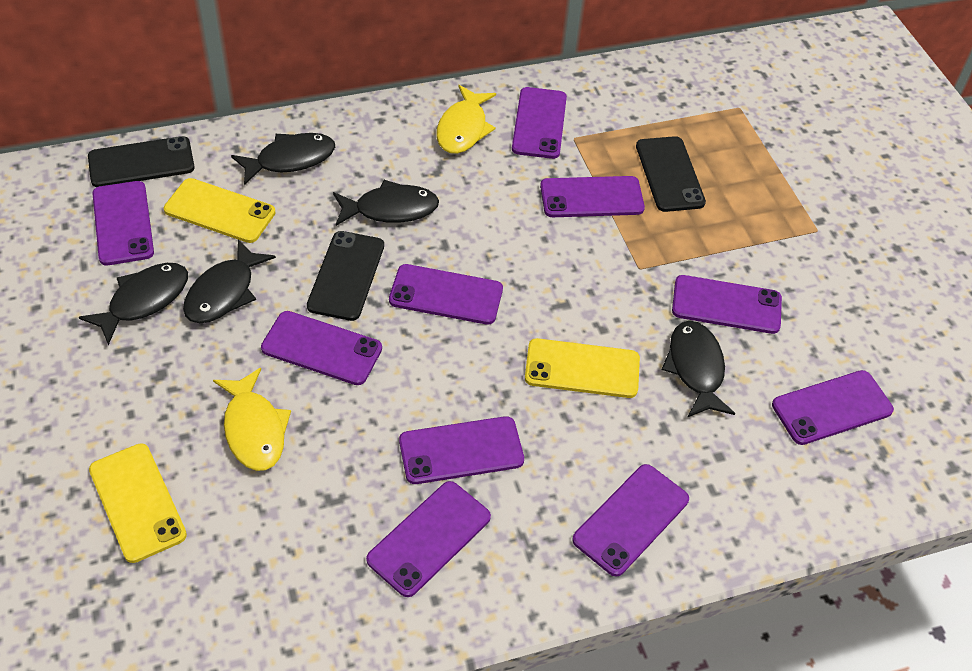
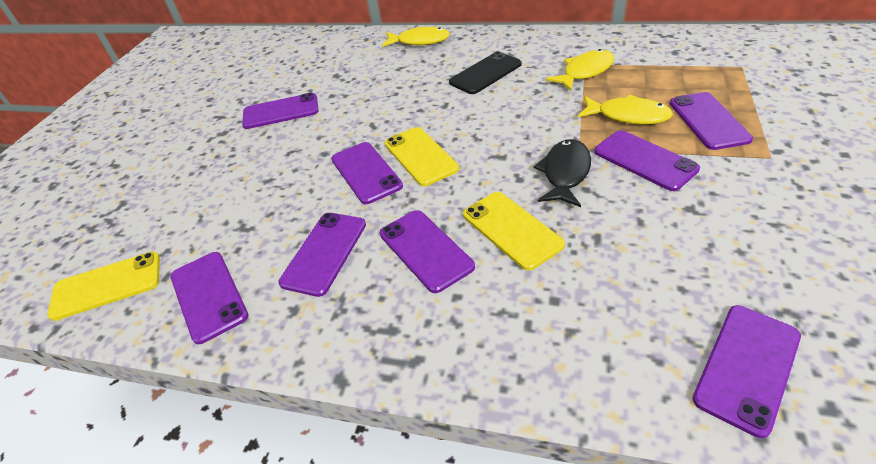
black fish: 5 -> 1
black phone: 3 -> 1
purple phone: 10 -> 8
yellow fish: 2 -> 3

